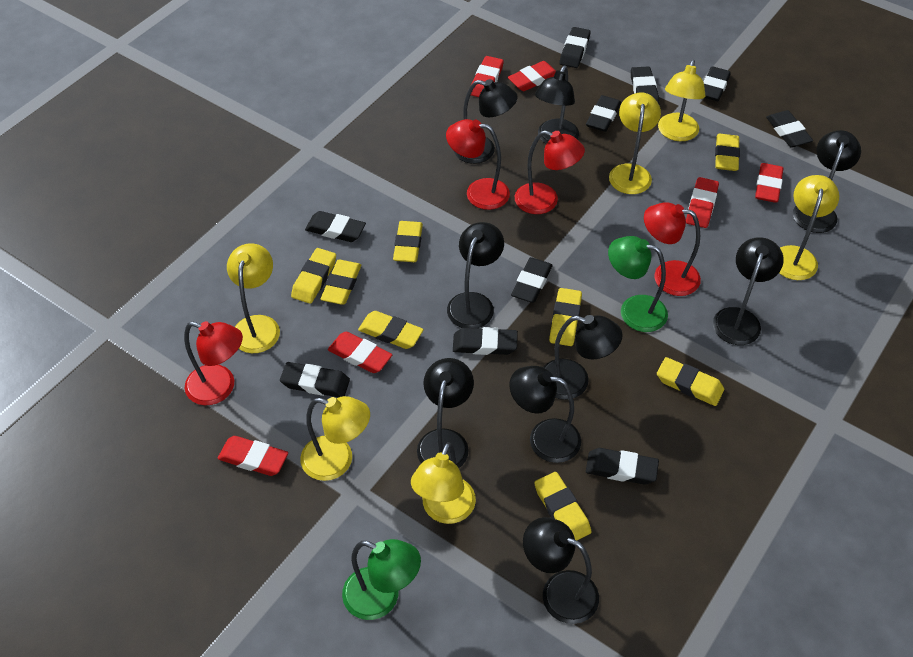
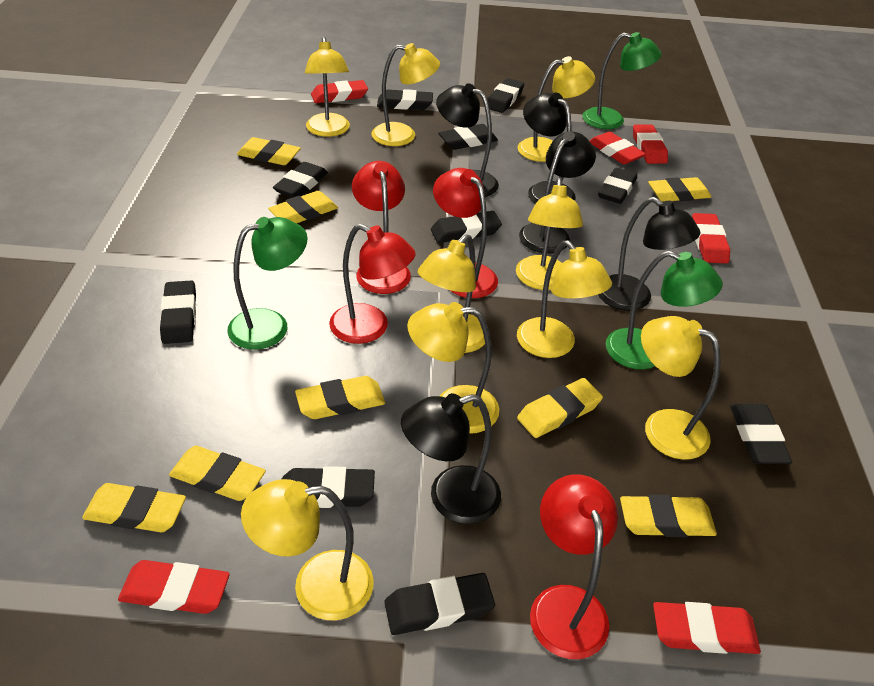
black lamp: 9 -> 5
green lamp: 2 -> 3
yellow lamp: 6 -> 9

